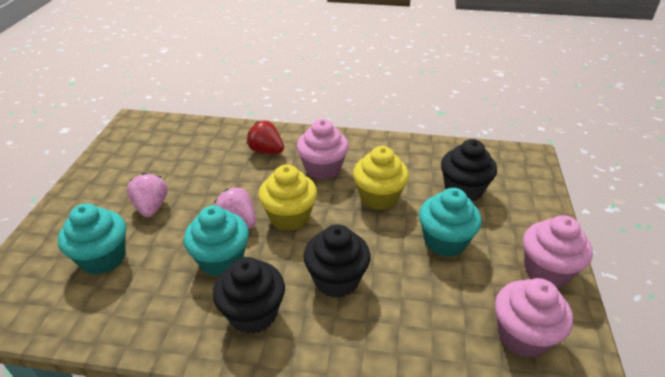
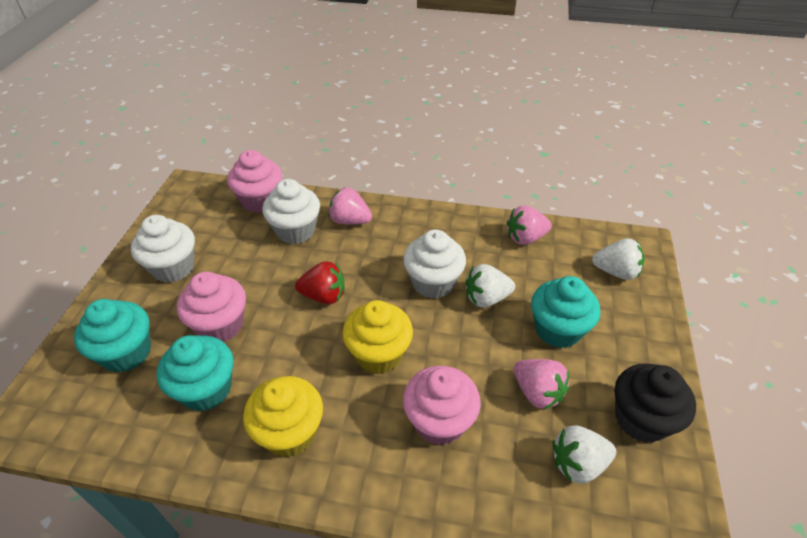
black cupcake: 3 -> 1
pink strawberry: 2 -> 3
white cupcake: 0 -> 3
white strawberry: 0 -> 3

